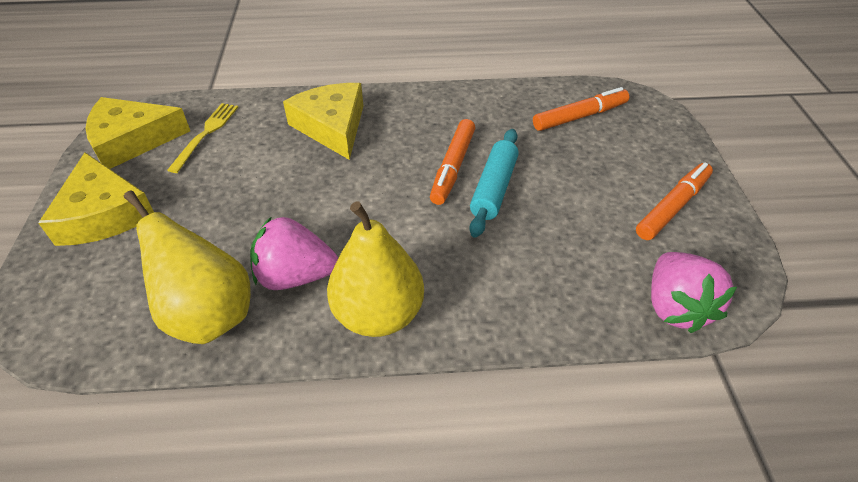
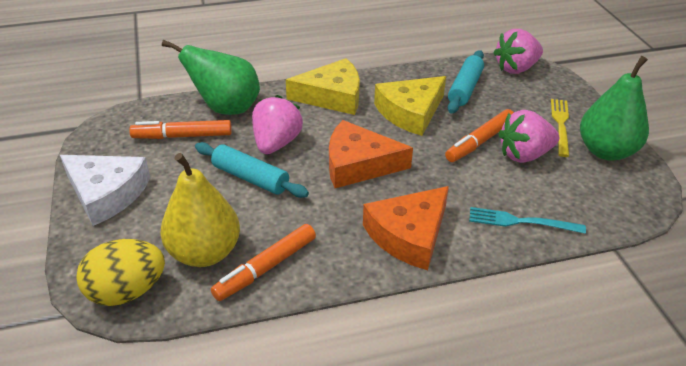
green pear: 0 -> 2
orange cheese: 0 -> 2
pink strawberry: 2 -> 3
turquoise fork: 0 -> 1
turquoise rolling pin: 1 -> 2
white cheese: 0 -> 1
yellow cheese: 3 -> 2
yellow egg: 0 -> 1
yellow pear: 2 -> 1

